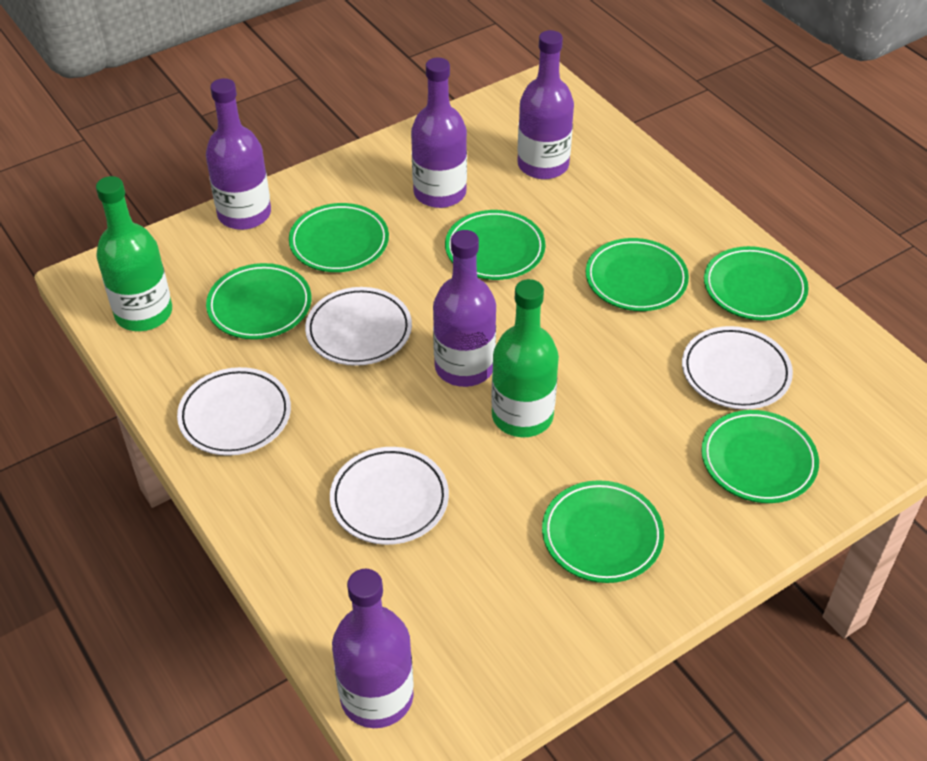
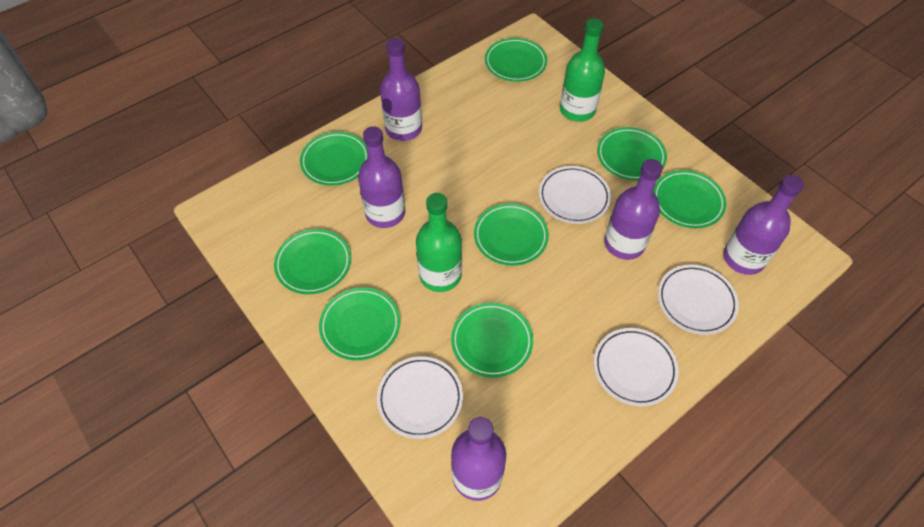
green plate: 7 -> 8

